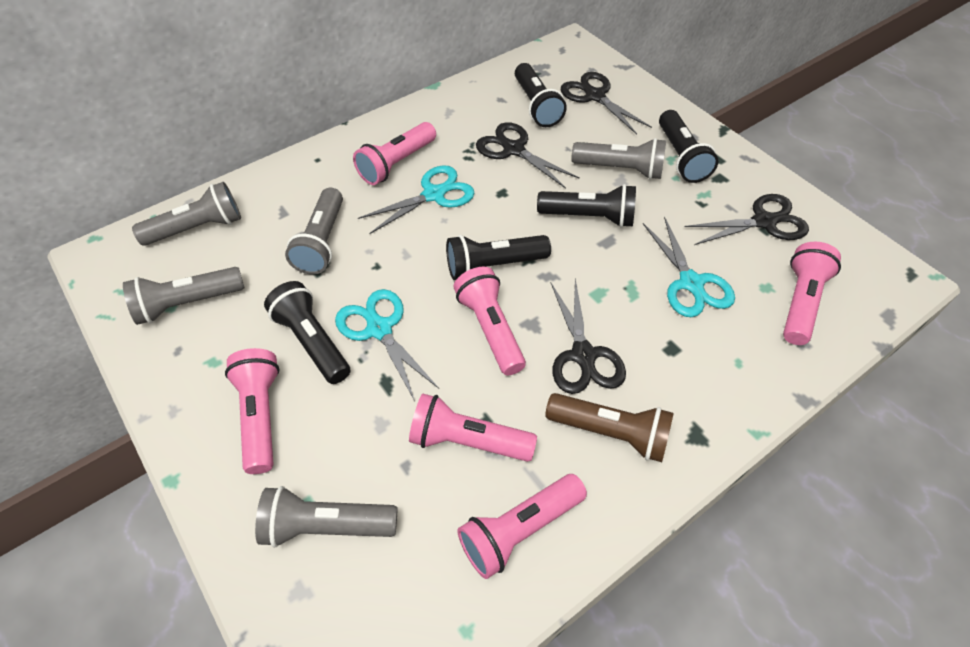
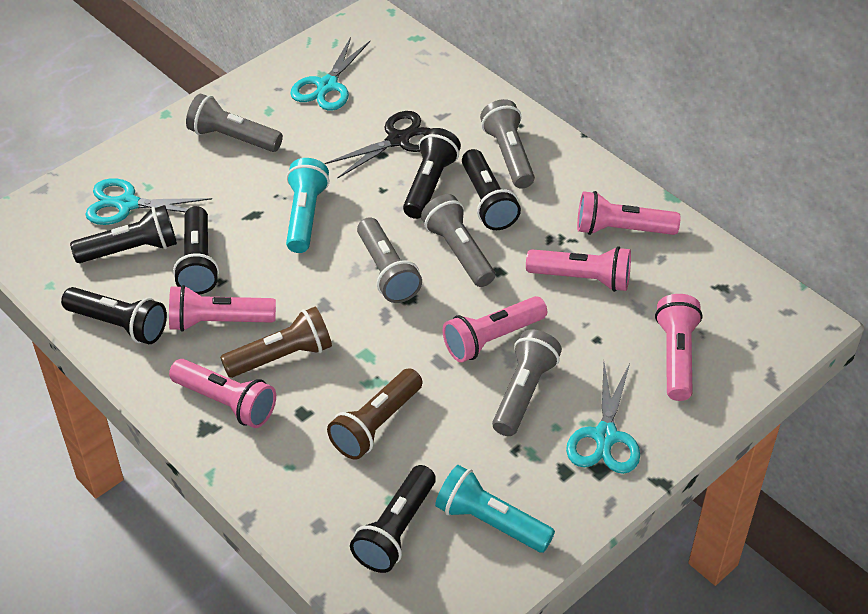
black flashlight: 5 -> 6
black scissors: 4 -> 1
brown flashlight: 1 -> 2
turquoise flashlight: 0 -> 2

